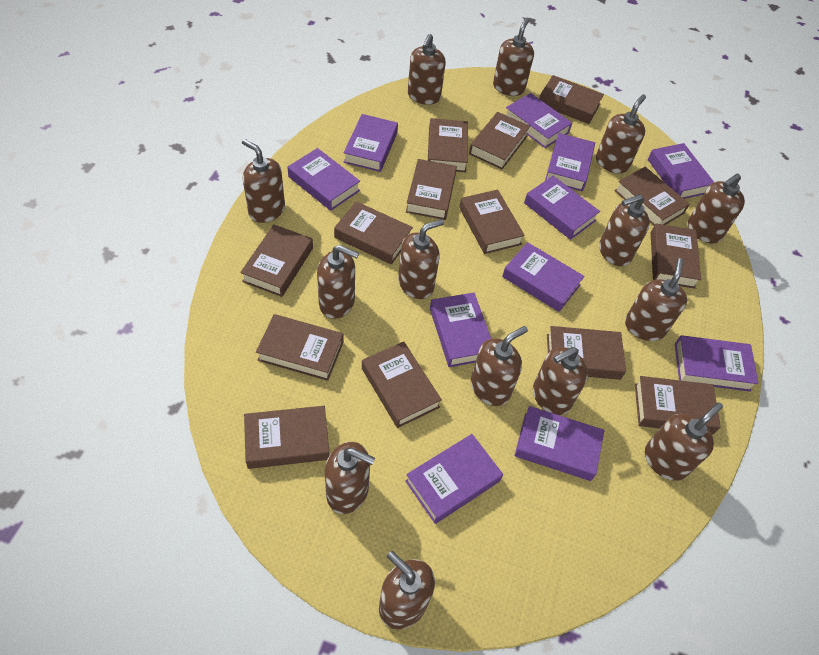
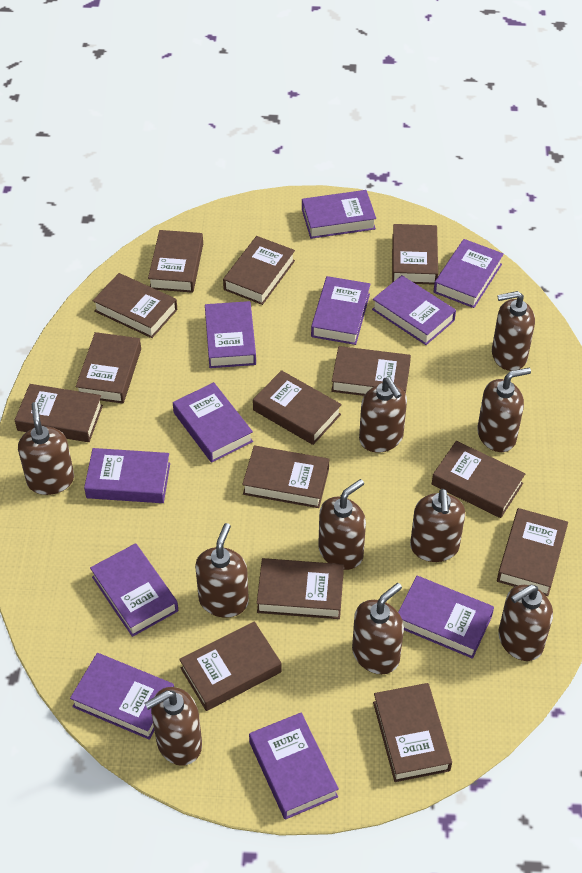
brown soap dispenser: 14 -> 10

